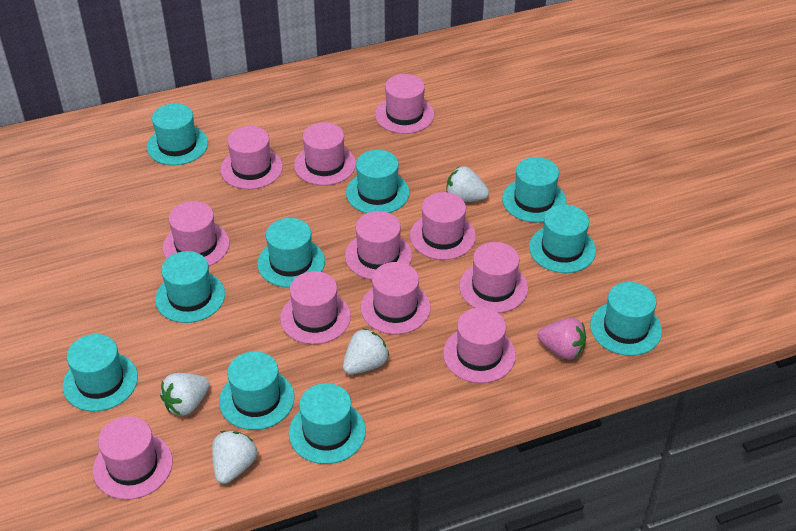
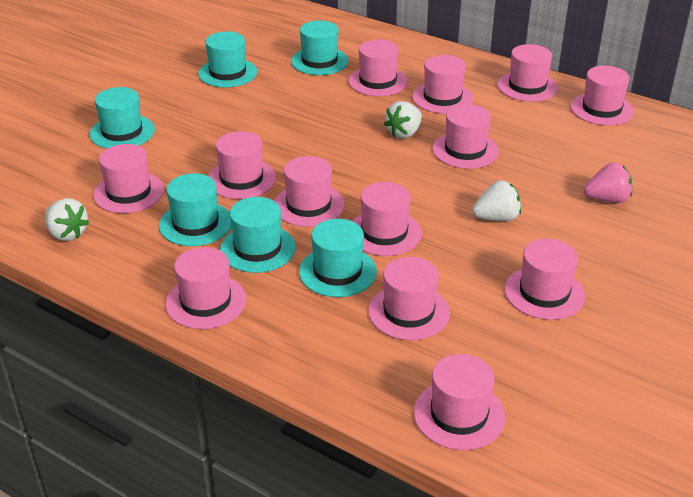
pink hat: 11 -> 13
turquoise hat: 10 -> 6
white strawberry: 4 -> 3

